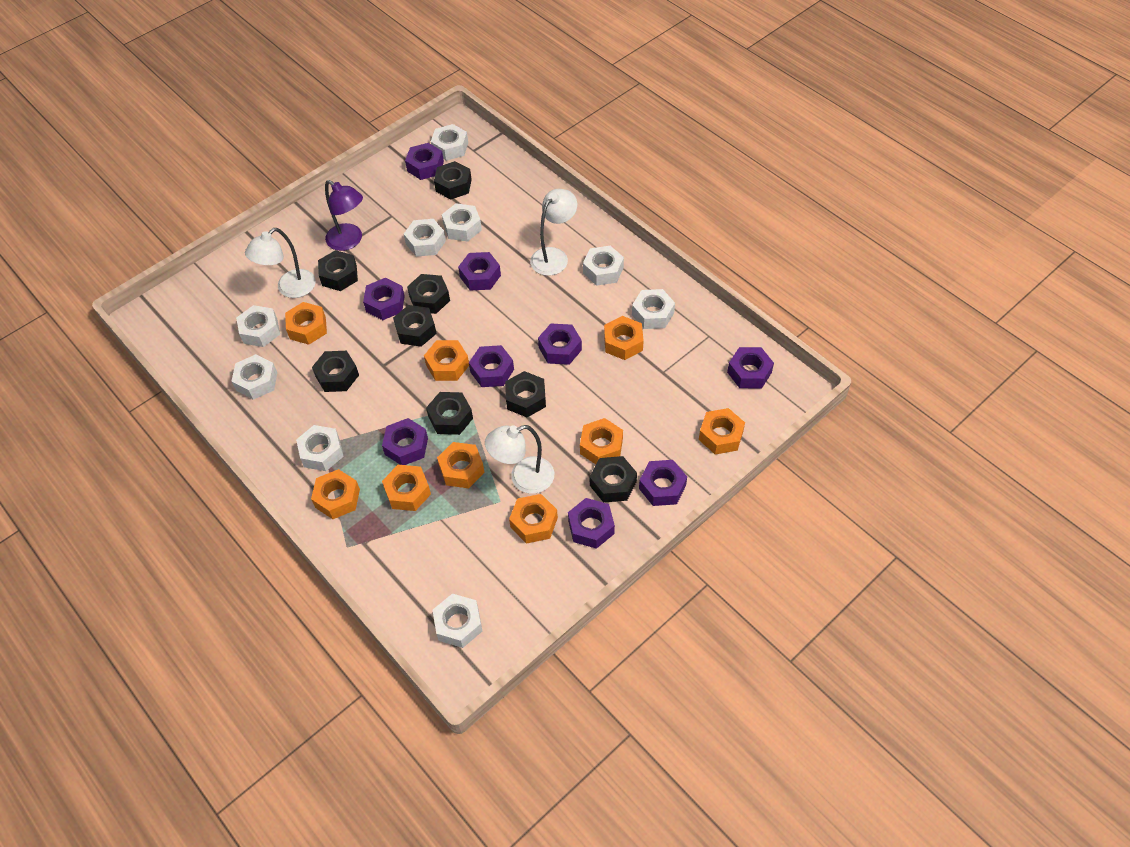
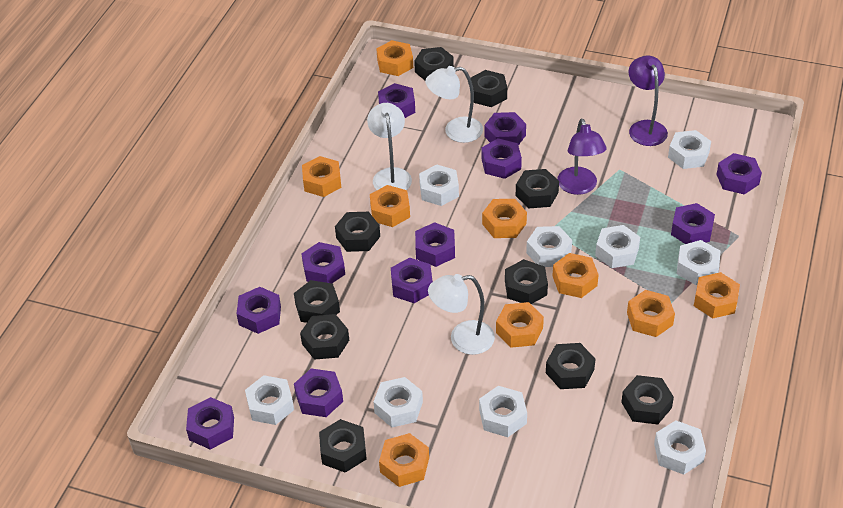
black nut: 8 -> 10
purple lamp: 1 -> 2
purple nut: 9 -> 11

